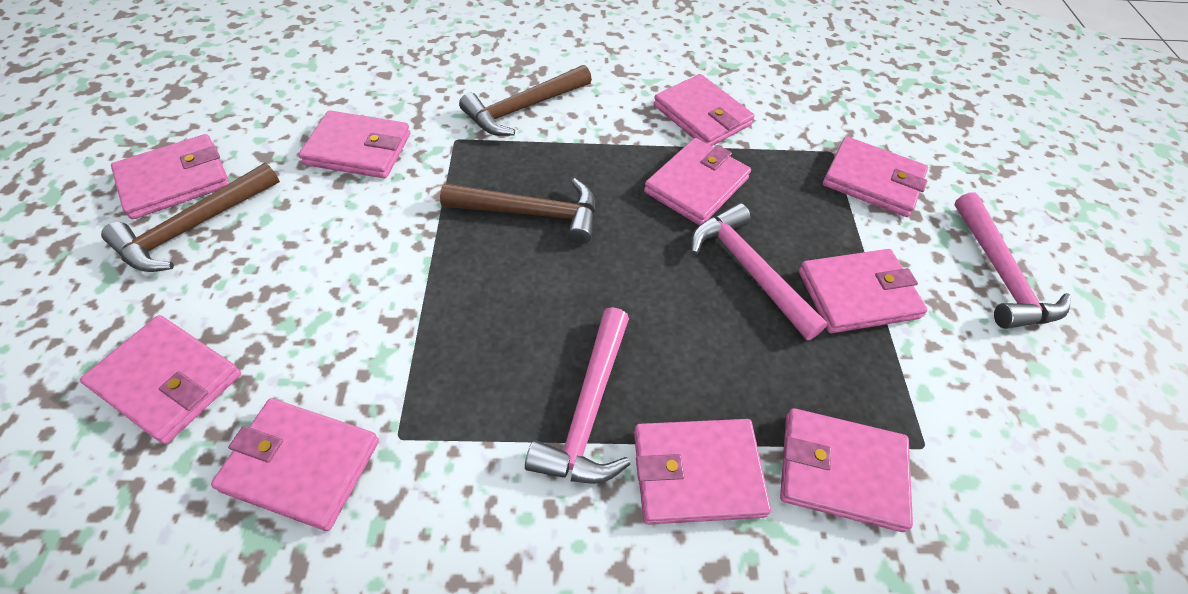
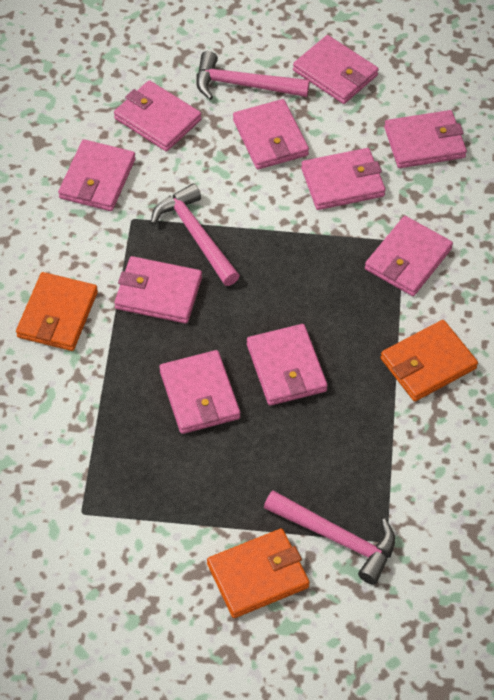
brown hammer: 3 -> 0
orange wallet: 0 -> 3

